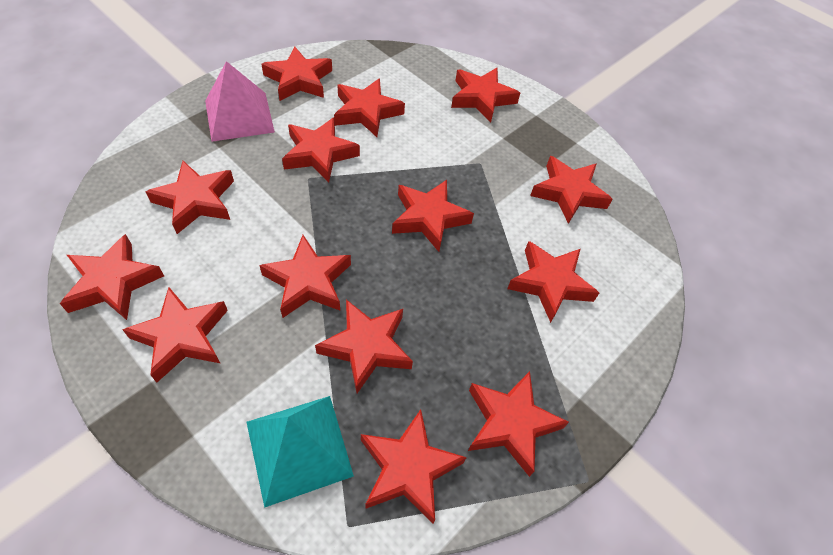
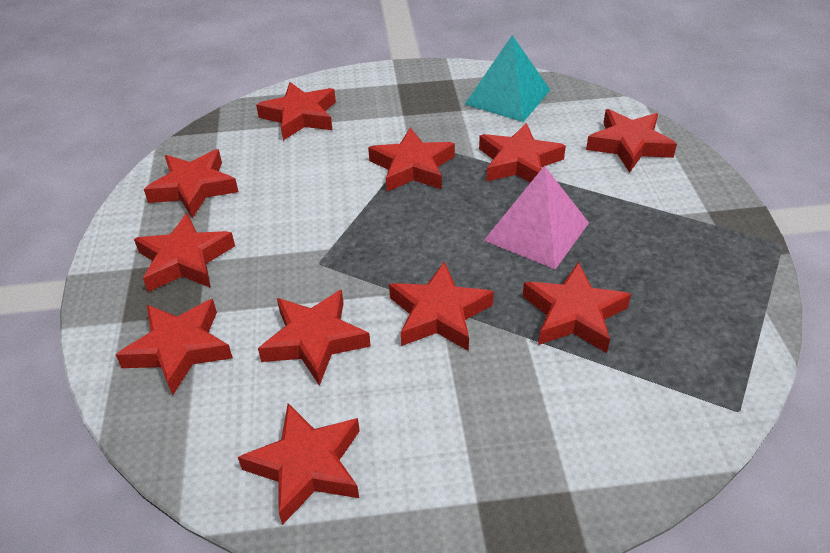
red star: 14 -> 11

